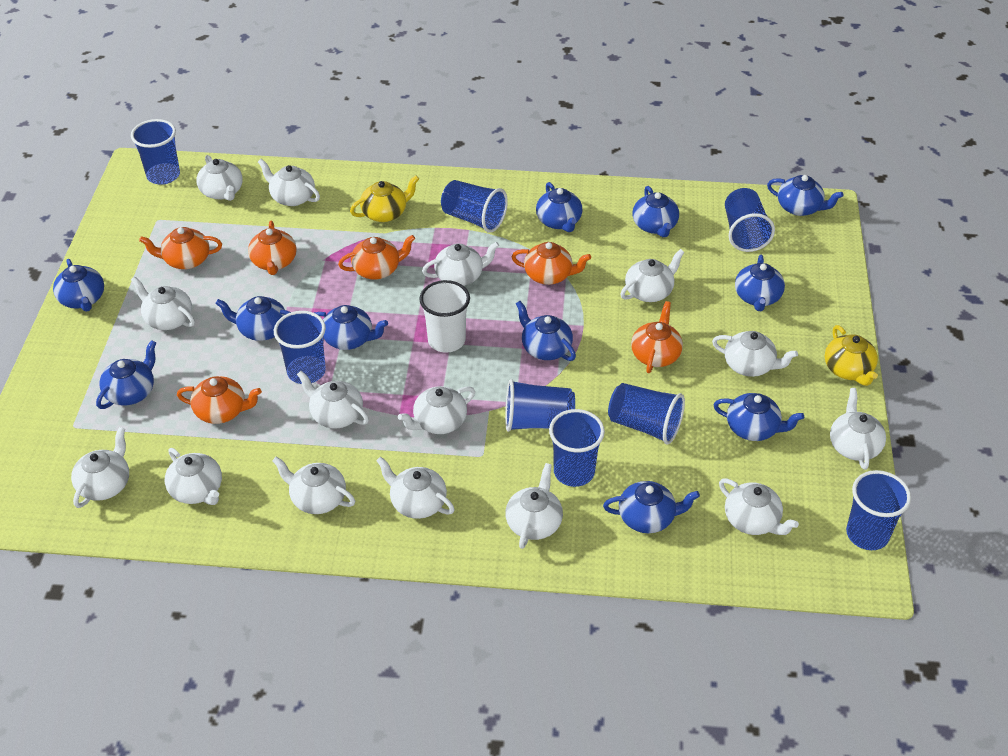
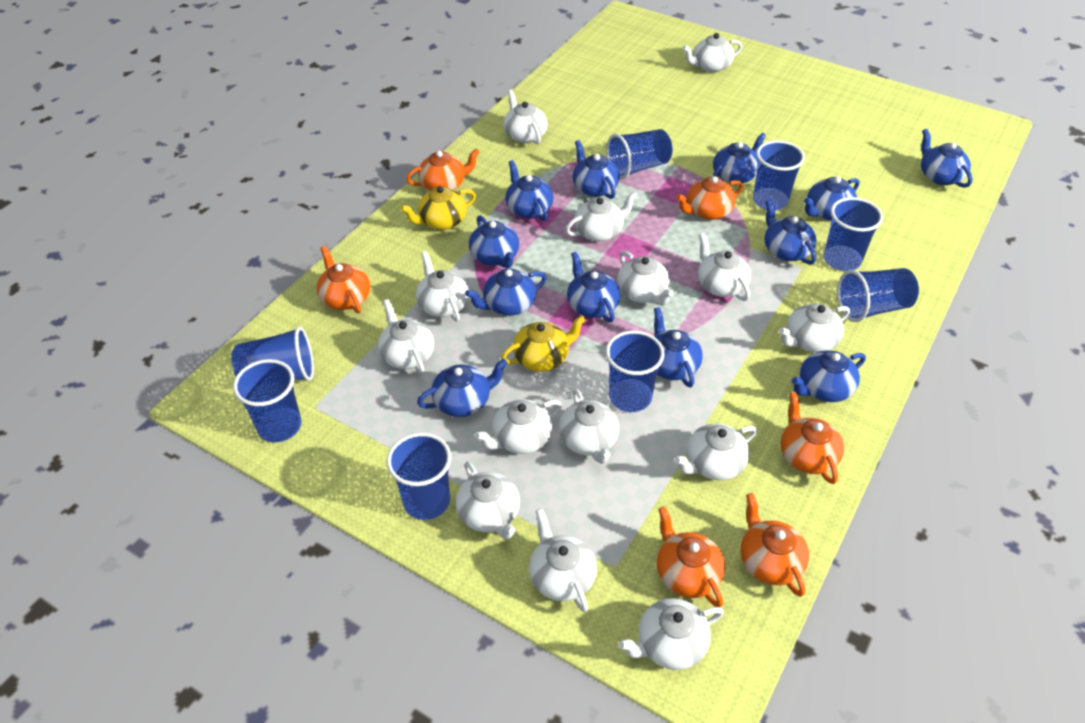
blue teapot: 11 -> 12
white cup: 1 -> 0
white teapot: 15 -> 14

